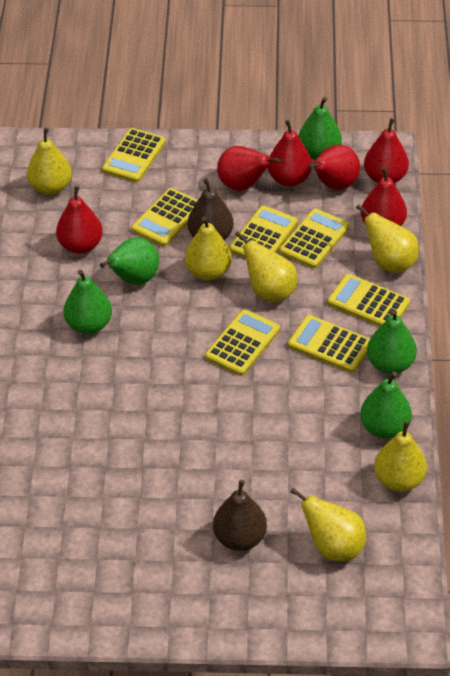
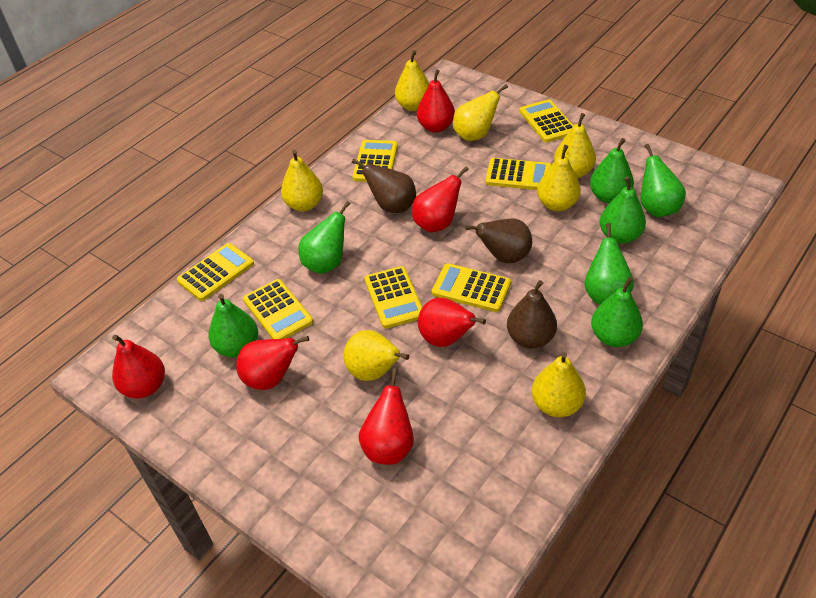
brown pear: 2 -> 3
green pear: 5 -> 7
yellow pear: 6 -> 7

